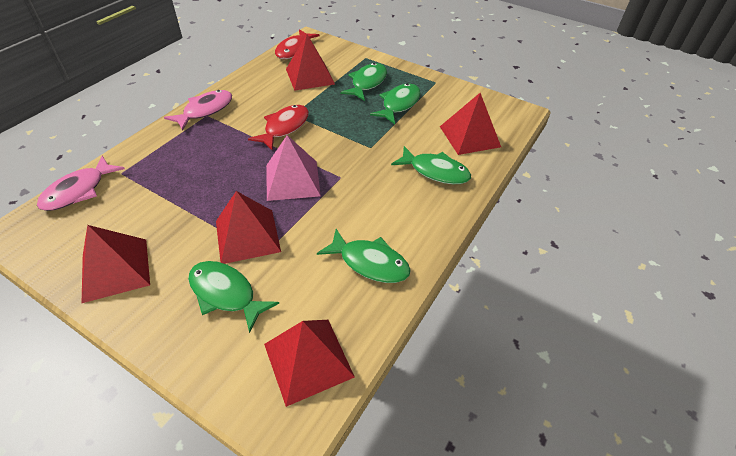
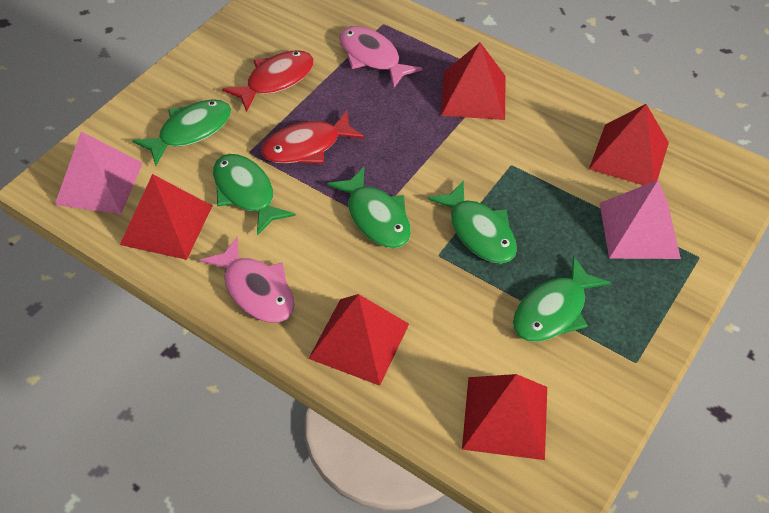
pink pyramid: 1 -> 2

